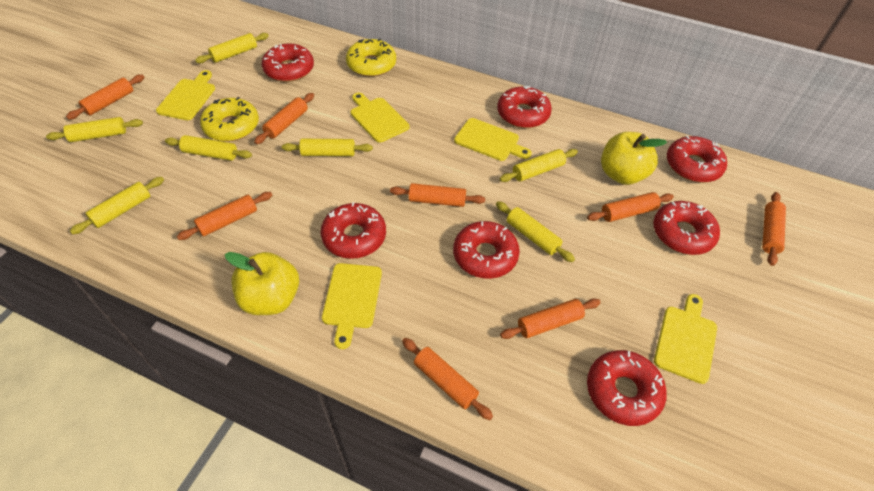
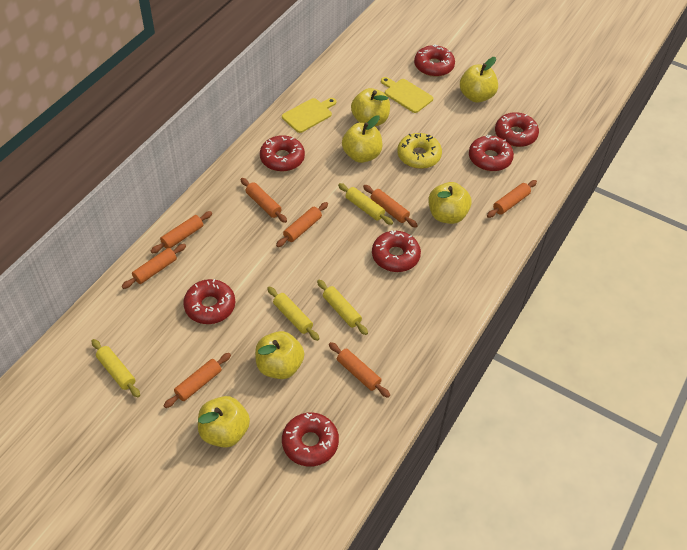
yellow apple: 2 -> 6
yellow cutting board: 5 -> 2
yellow donut: 2 -> 1
yellow rolling pin: 7 -> 4

